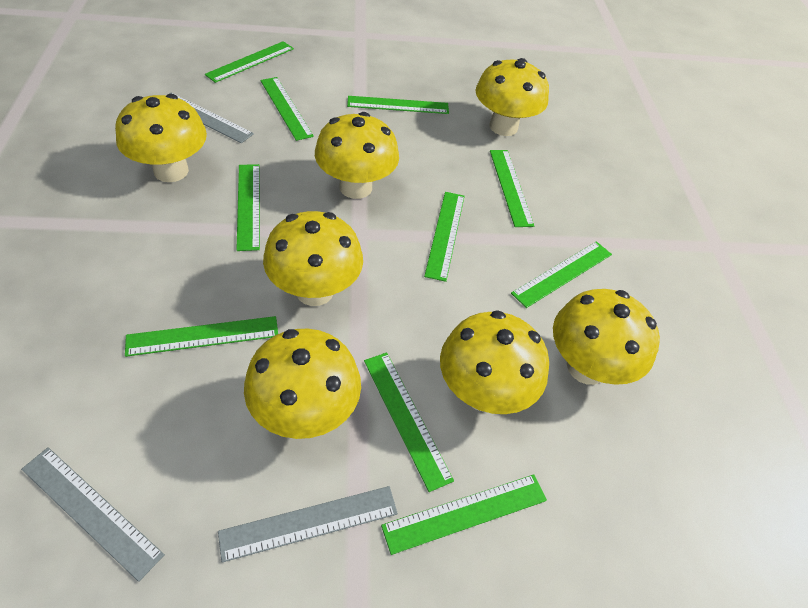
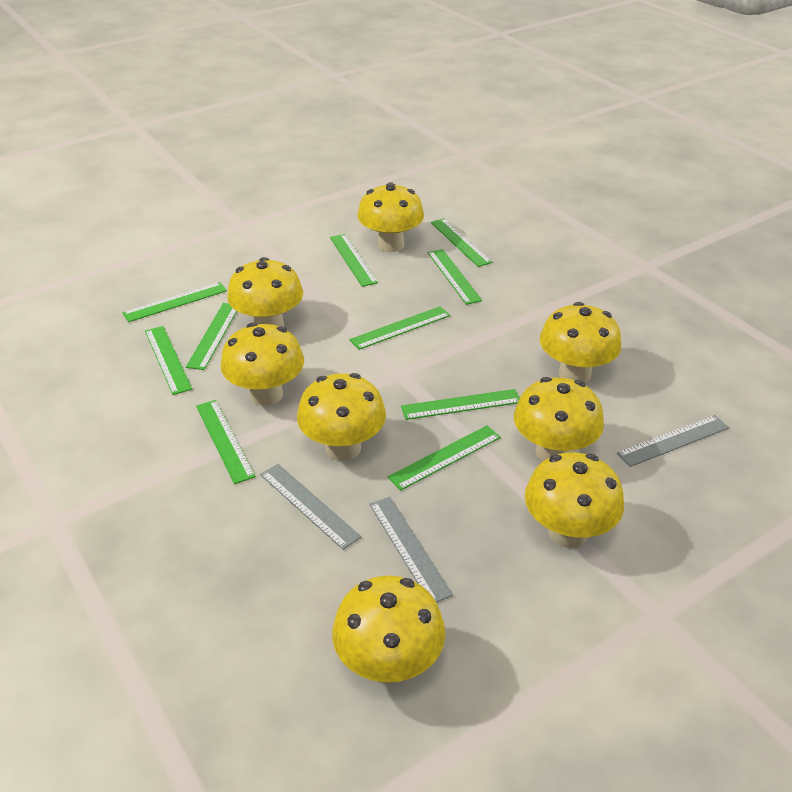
yellow mushroom: 7 -> 8

